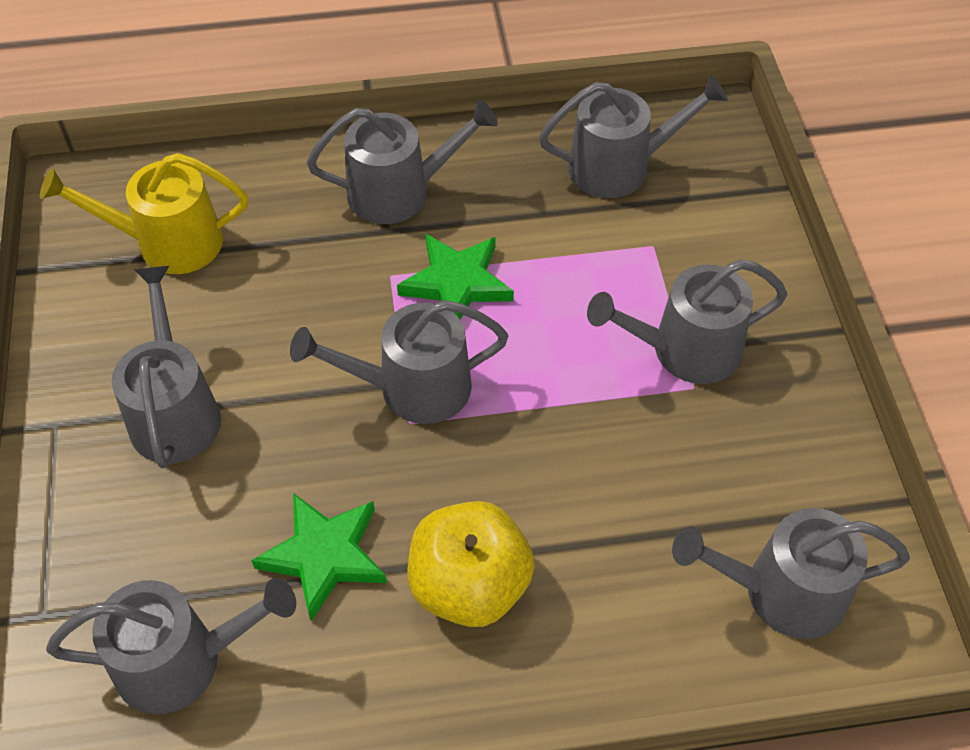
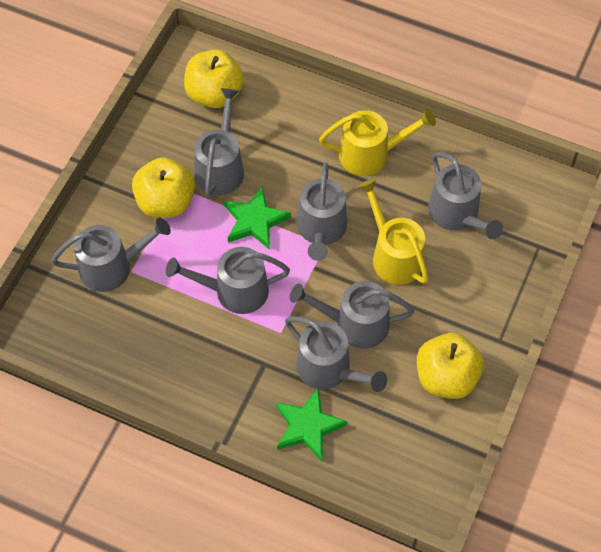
yellow apple: 1 -> 3
yellow watering can: 1 -> 2

